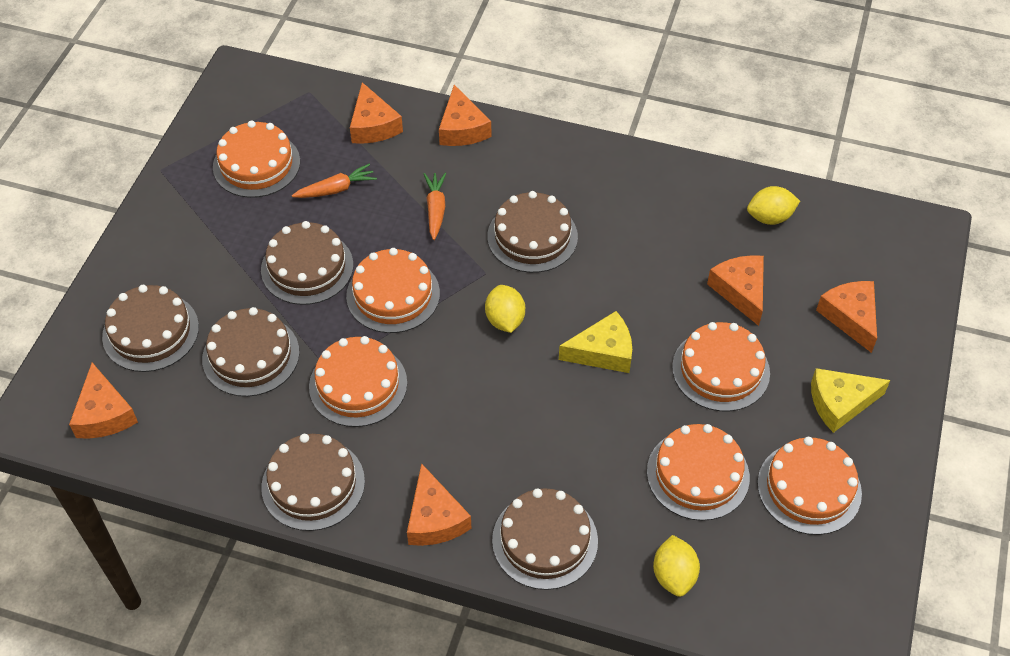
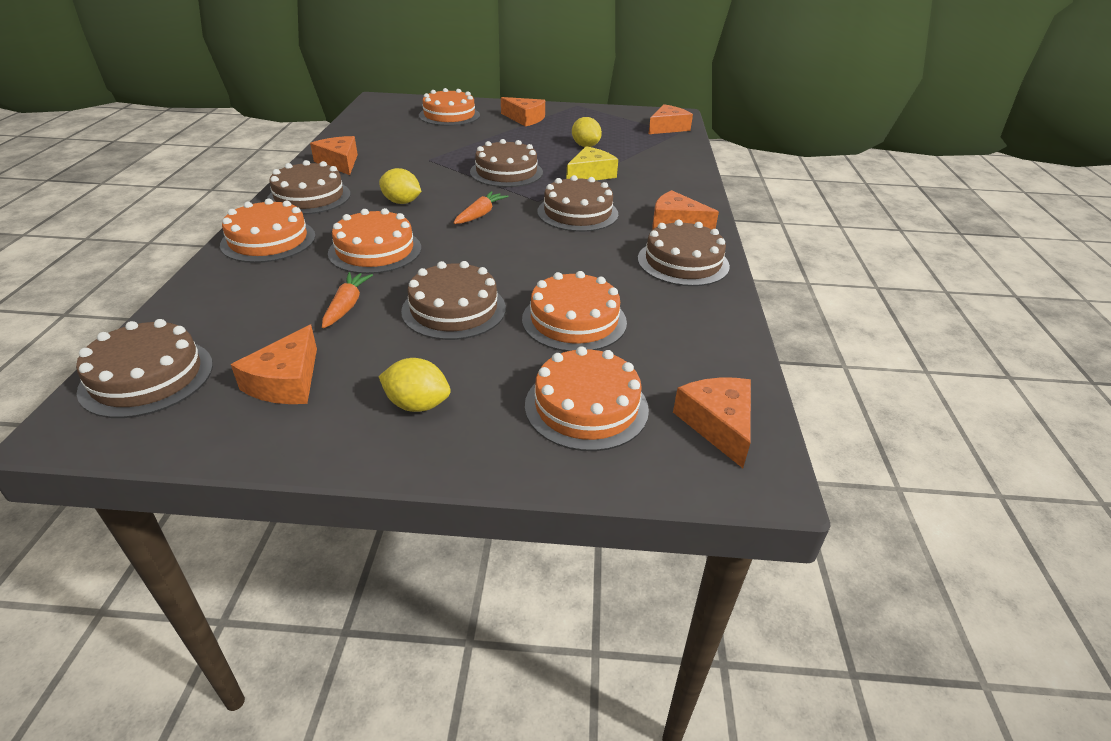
orange cake: 6 -> 5
yellow cheese: 2 -> 1

